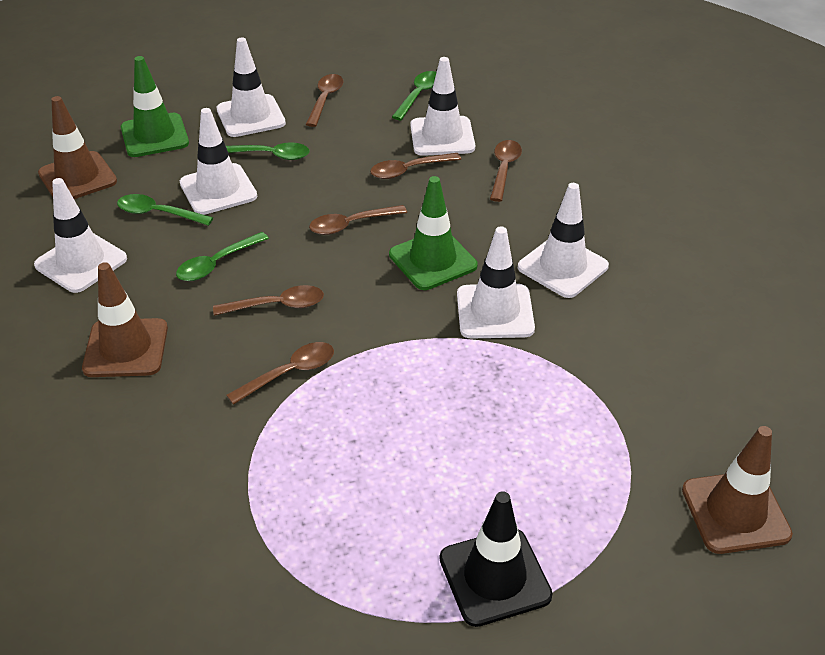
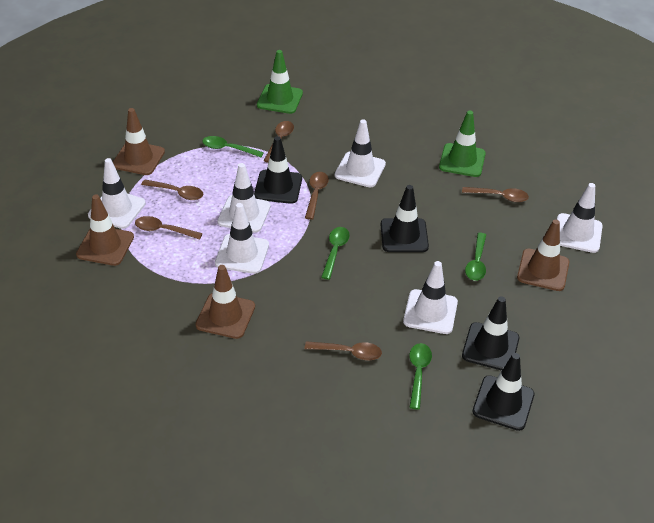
black traffic cone: 1 -> 4
brown traffic cone: 3 -> 4

